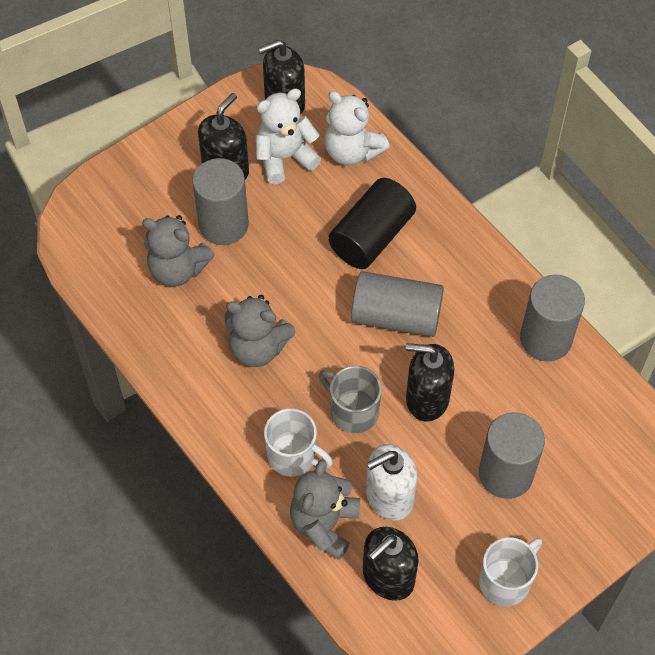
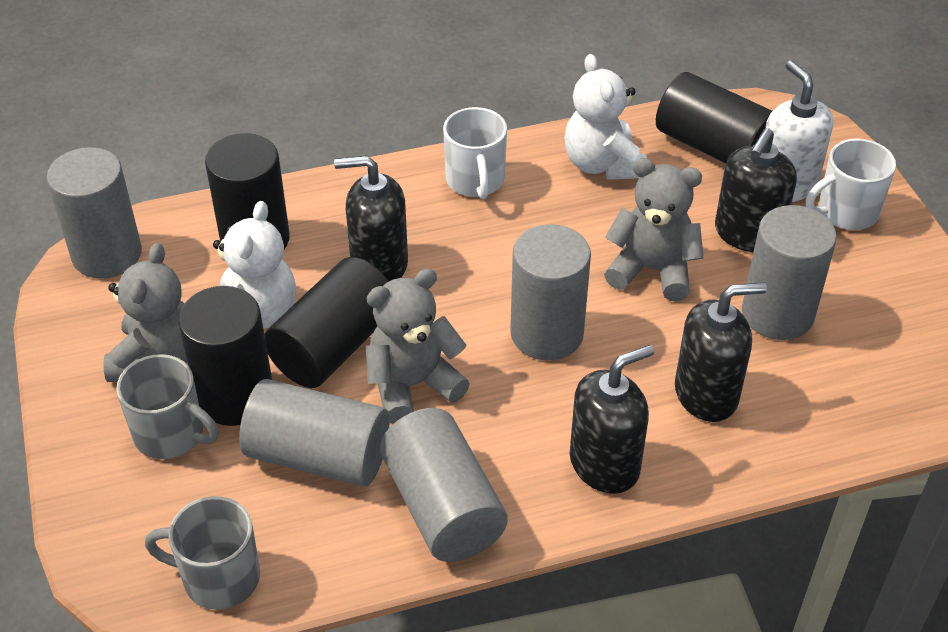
black cylinder: 1 -> 4
grey cylinder: 4 -> 5
grey mug: 1 -> 2

